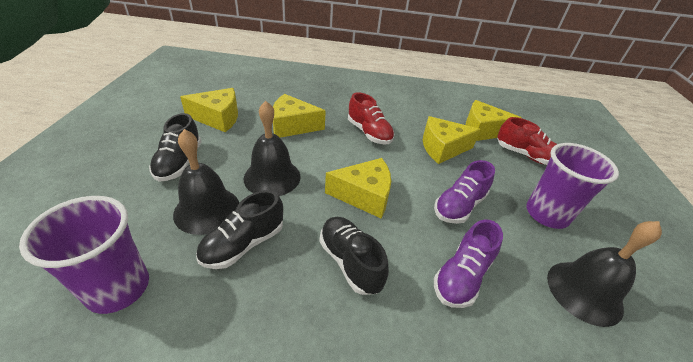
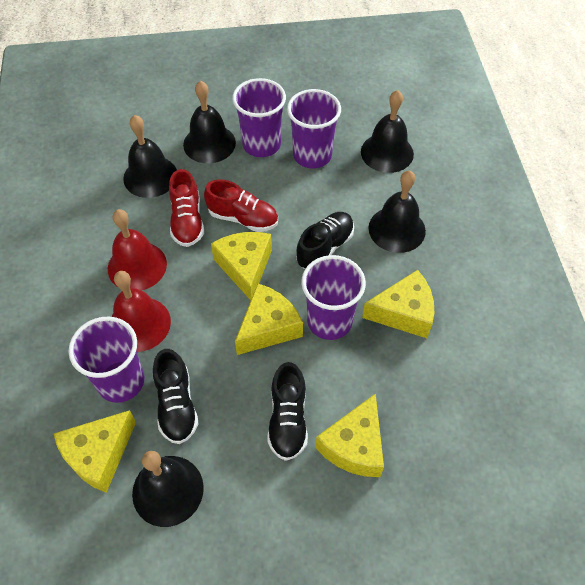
black bell: 3 -> 5
purple cup: 2 -> 4
purple shoe: 2 -> 0
red bell: 0 -> 2

